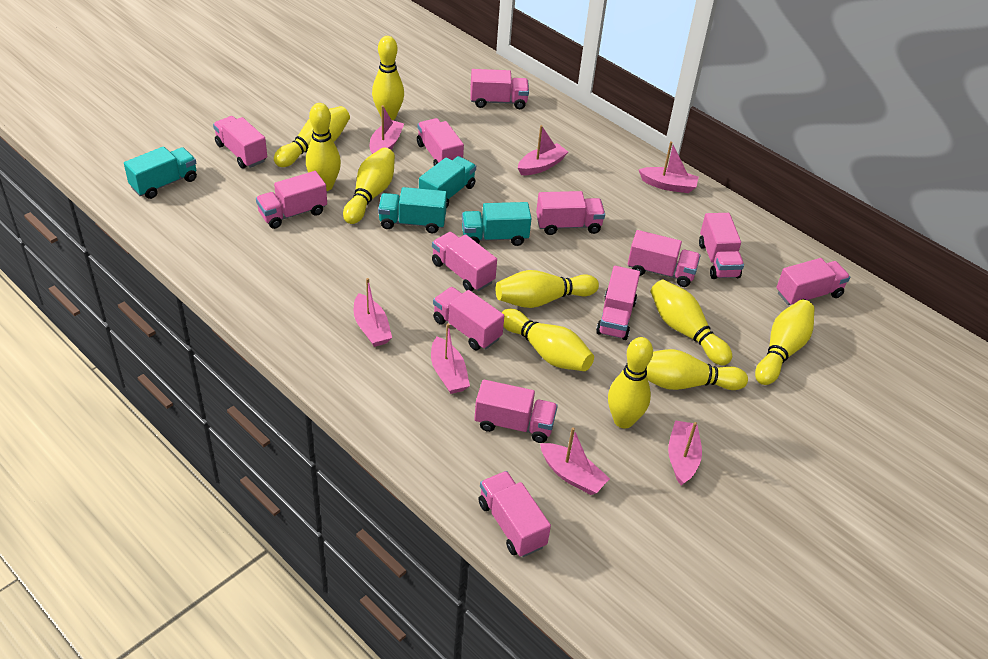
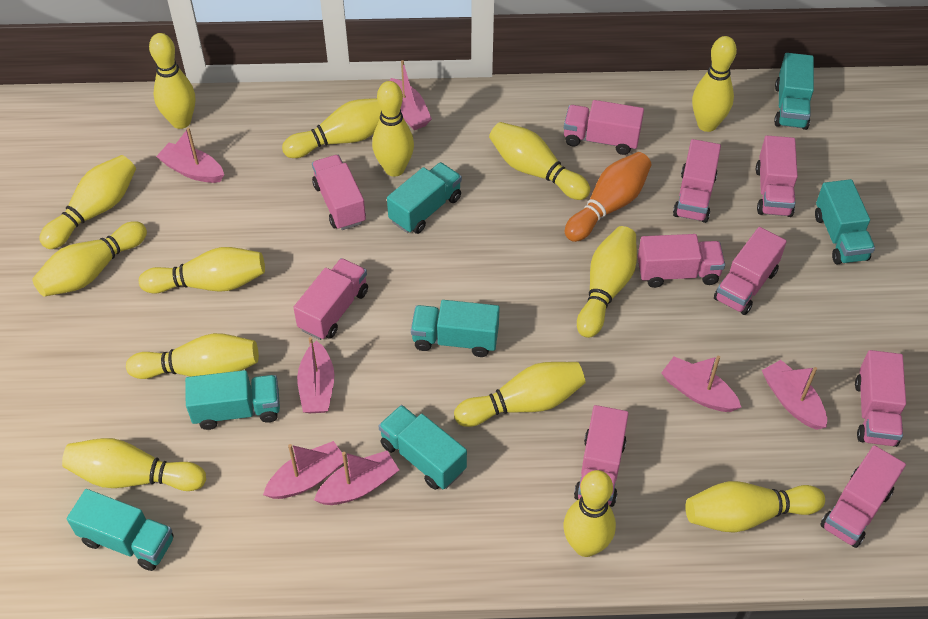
orange bowling pin: 0 -> 1
pink truck: 13 -> 10
turquoise truck: 4 -> 7
yellow bowling pin: 10 -> 14

